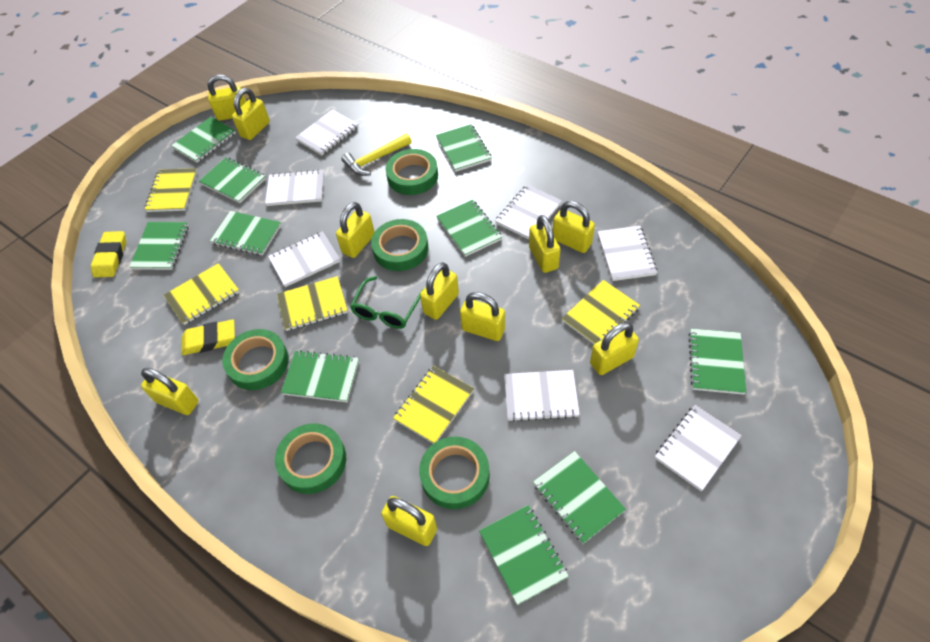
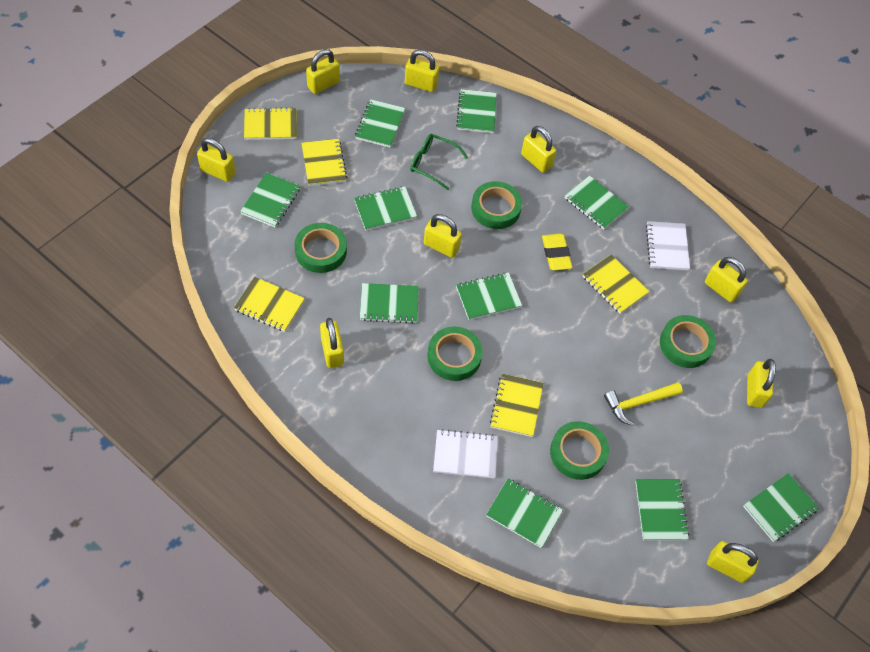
white notebook: 7 -> 2
yellow eraser: 2 -> 1
yellow padlock: 10 -> 9

